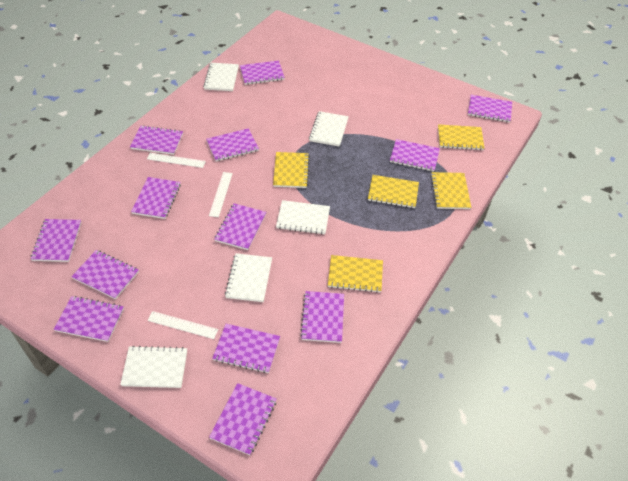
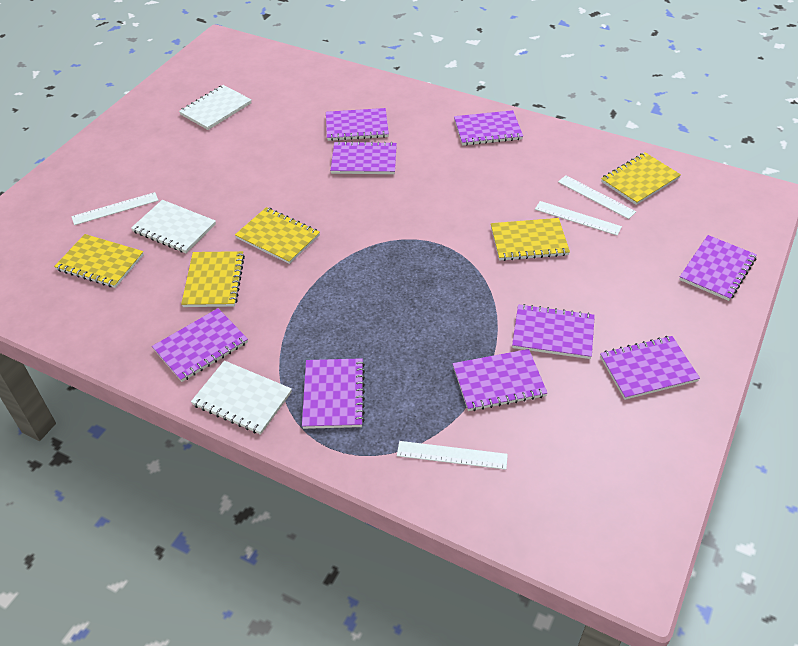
purple notebook: 13 -> 9
white notebook: 5 -> 3
white ruler: 3 -> 4

